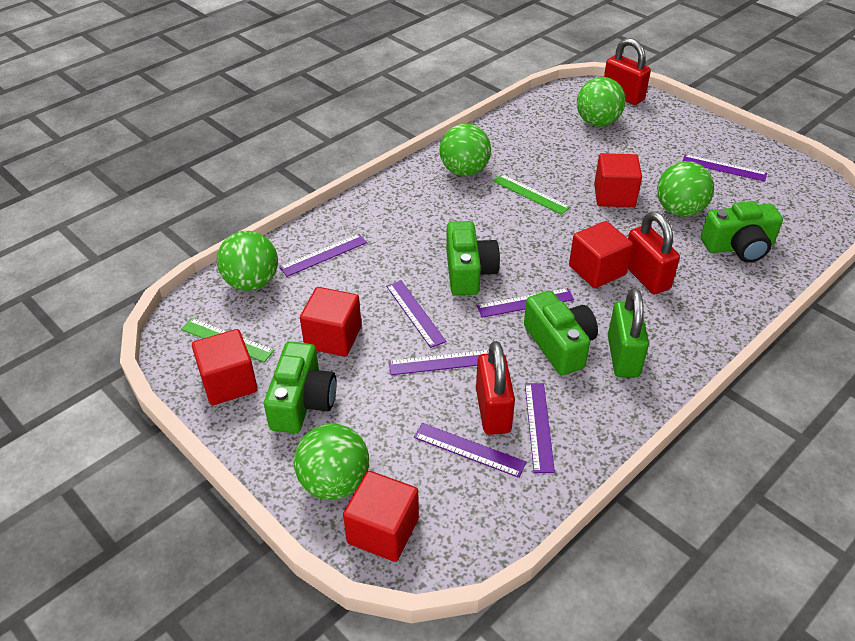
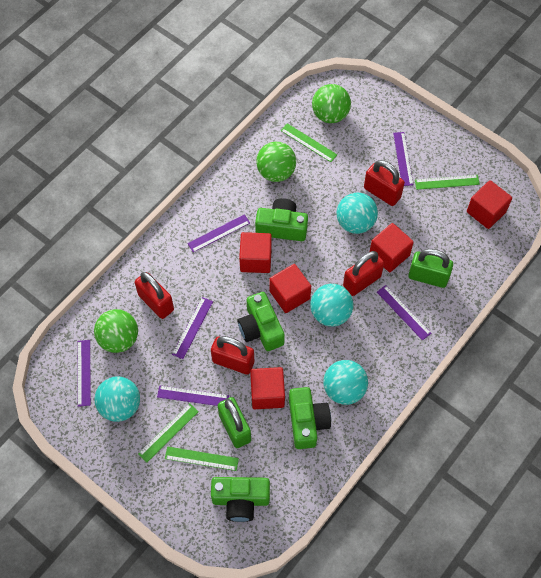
green ball: 5 -> 3
green padlock: 1 -> 2
green ruler: 2 -> 4
purple ruler: 7 -> 6
red padlock: 3 -> 4
turquoise ball: 0 -> 4

